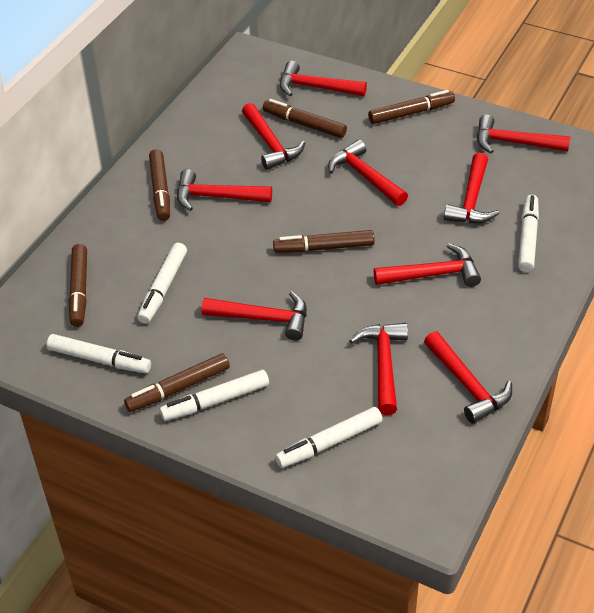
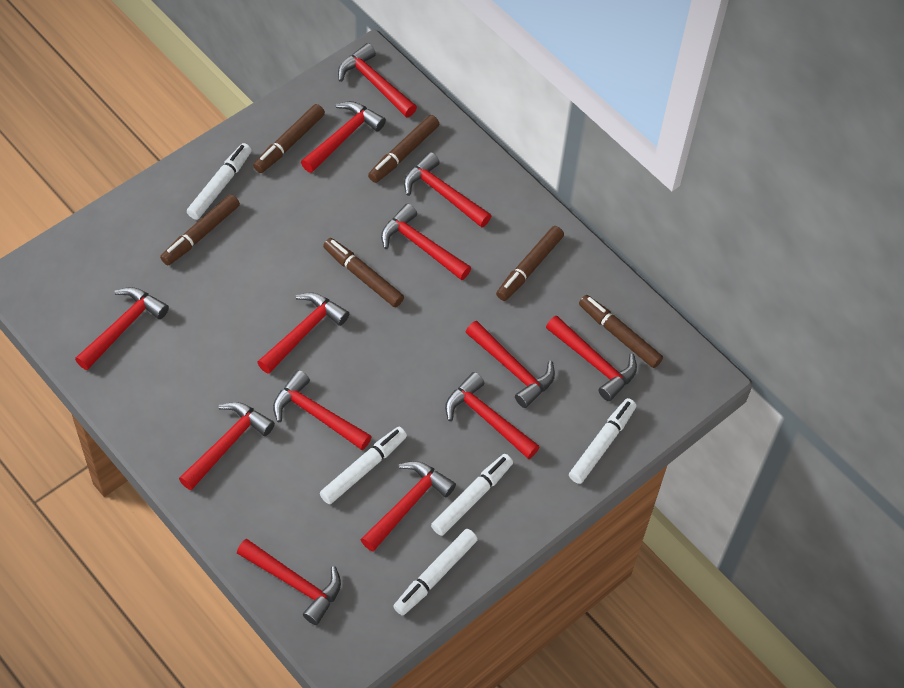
red hammer: 10 -> 13

